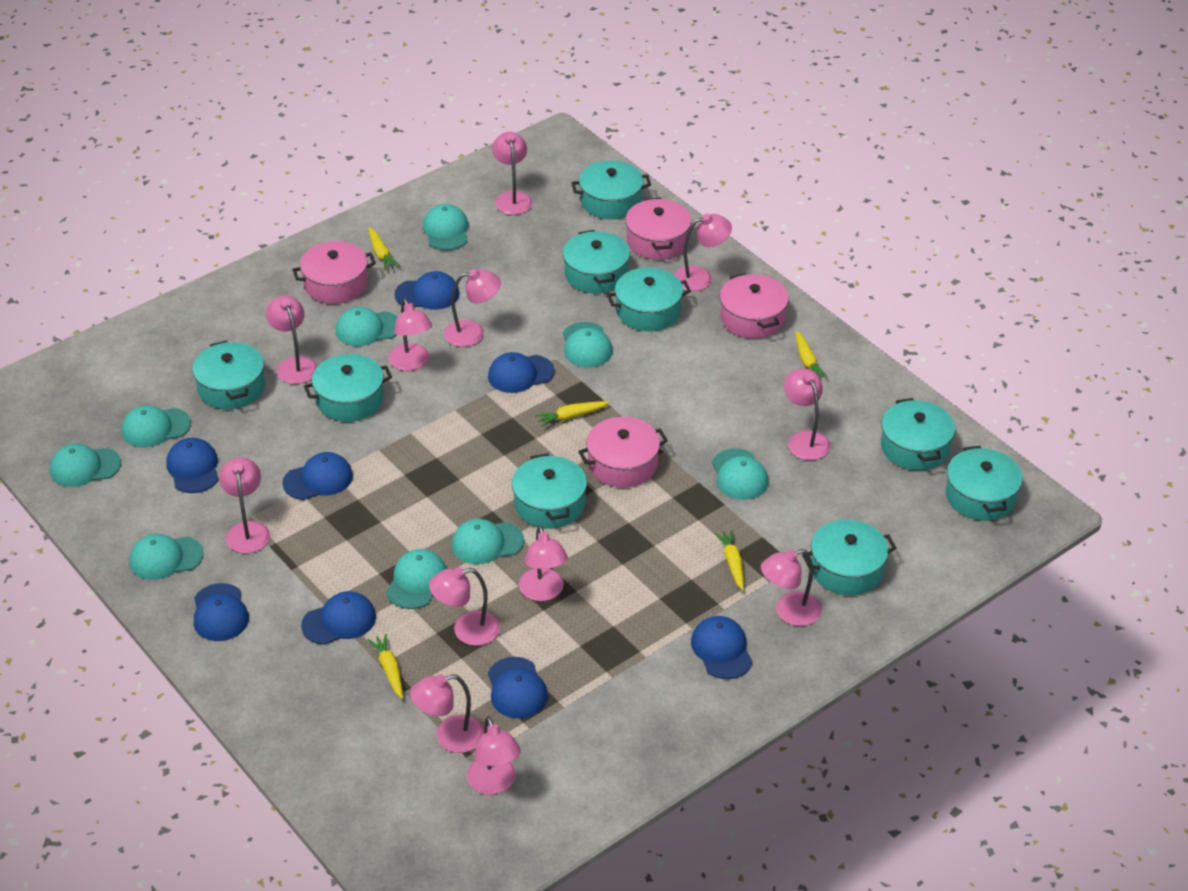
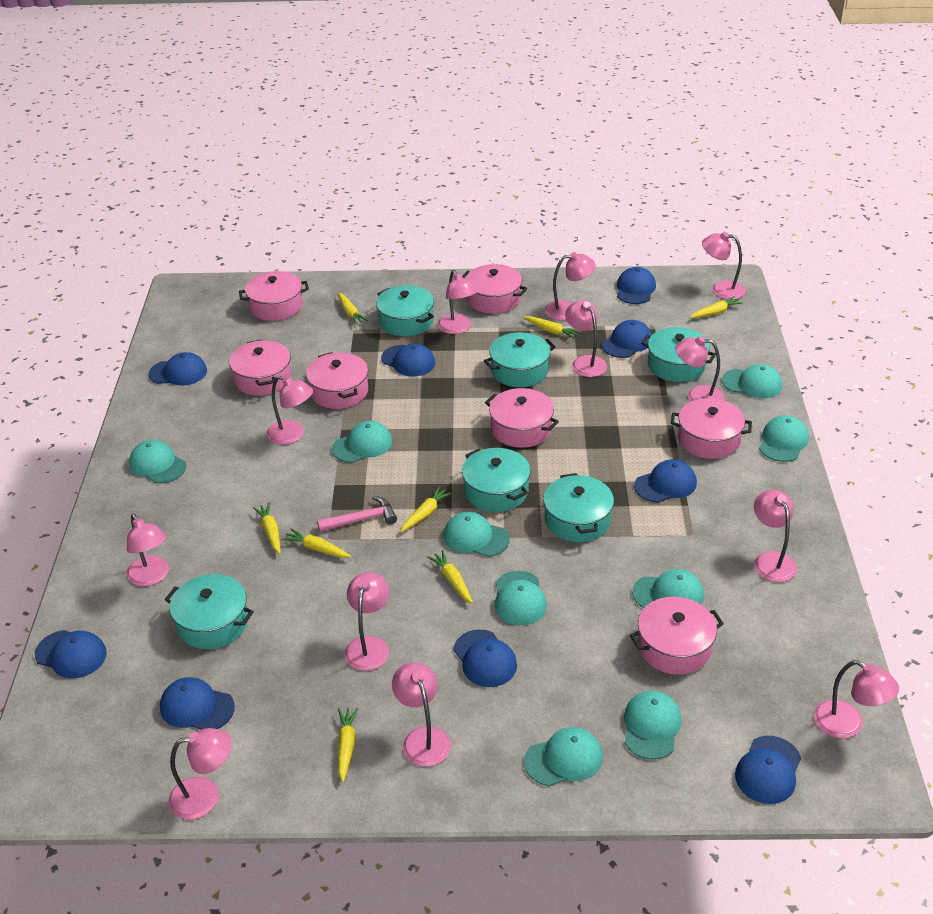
blue cap: 8 -> 9
pink hammer: 0 -> 1
pink pot: 4 -> 7
turquoise pot: 9 -> 6
yellow carrot: 5 -> 8

